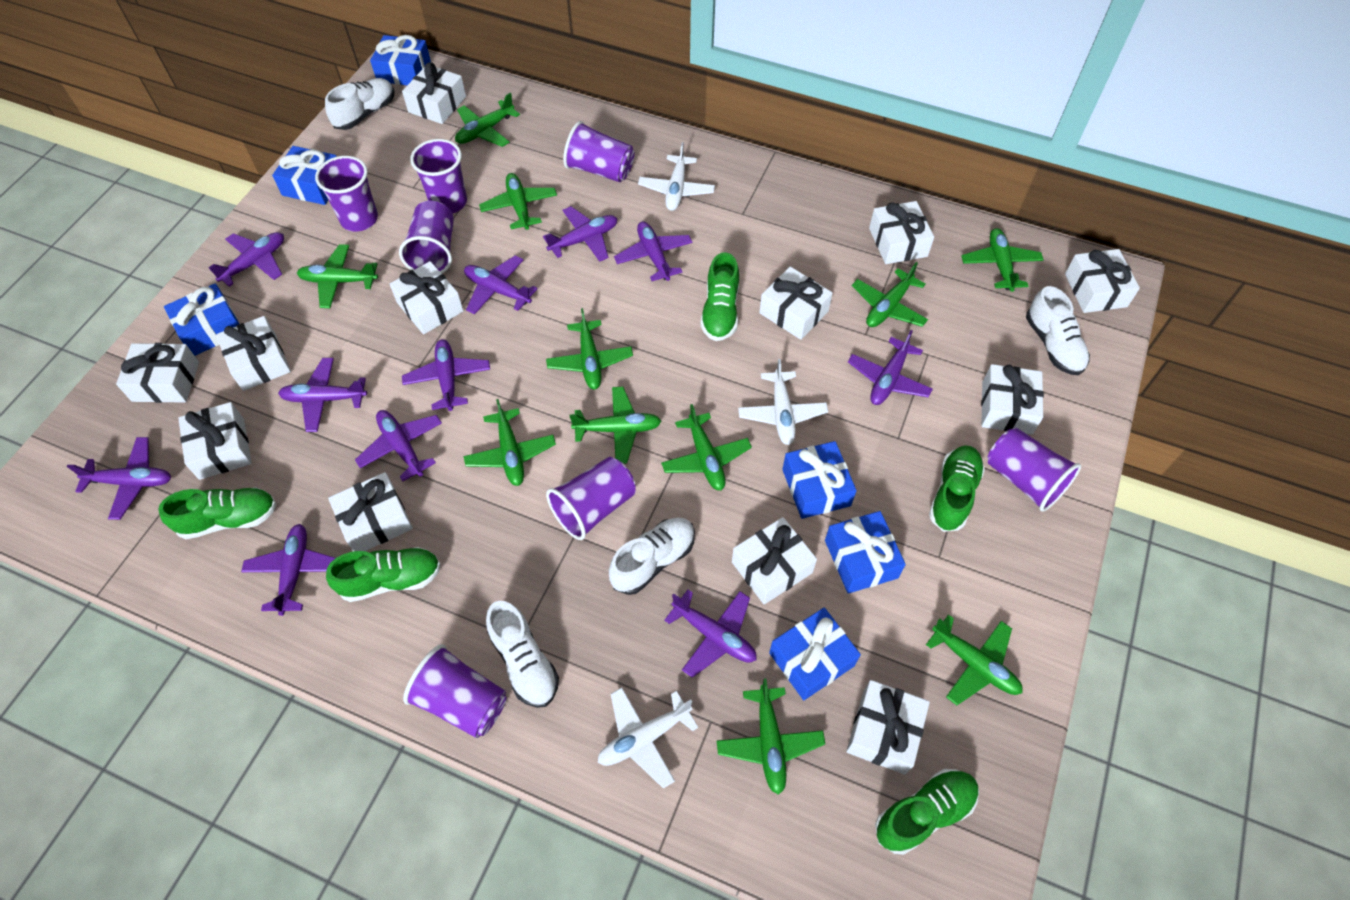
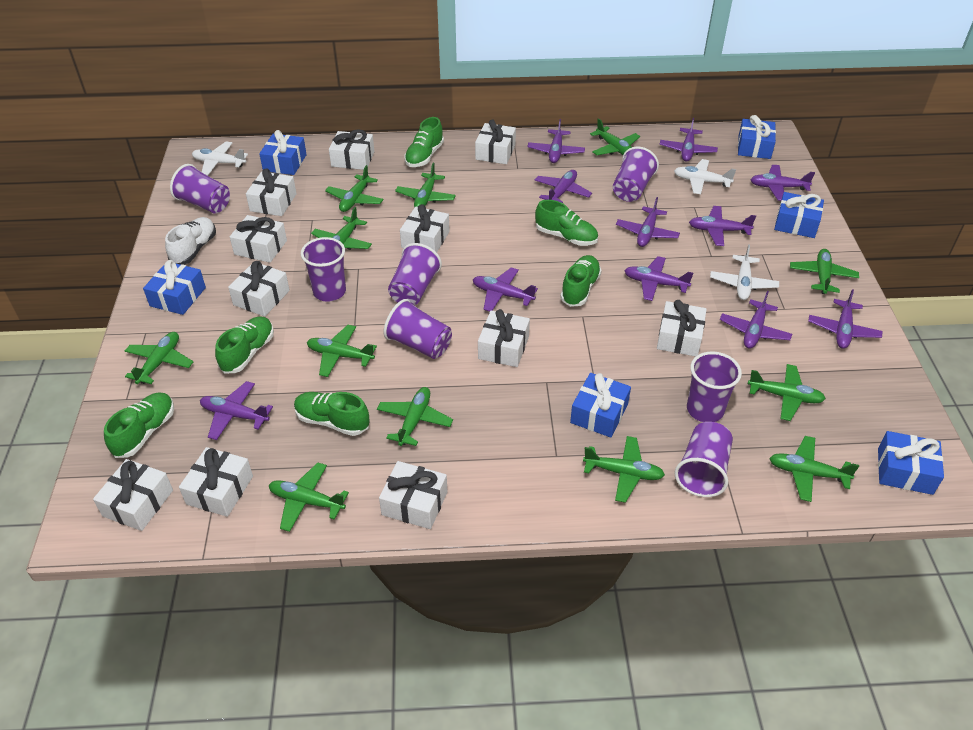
green plane: 11 -> 12
green shoe: 5 -> 6
white gift: 12 -> 11
white shoe: 4 -> 1

